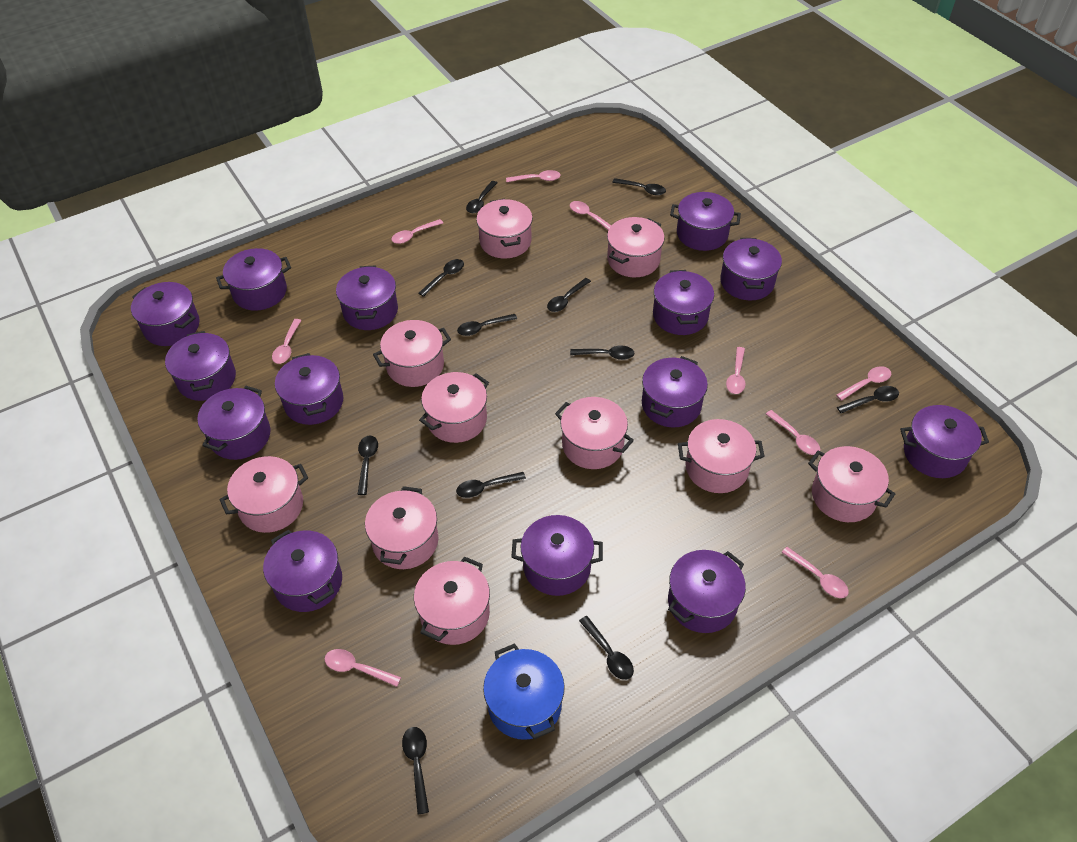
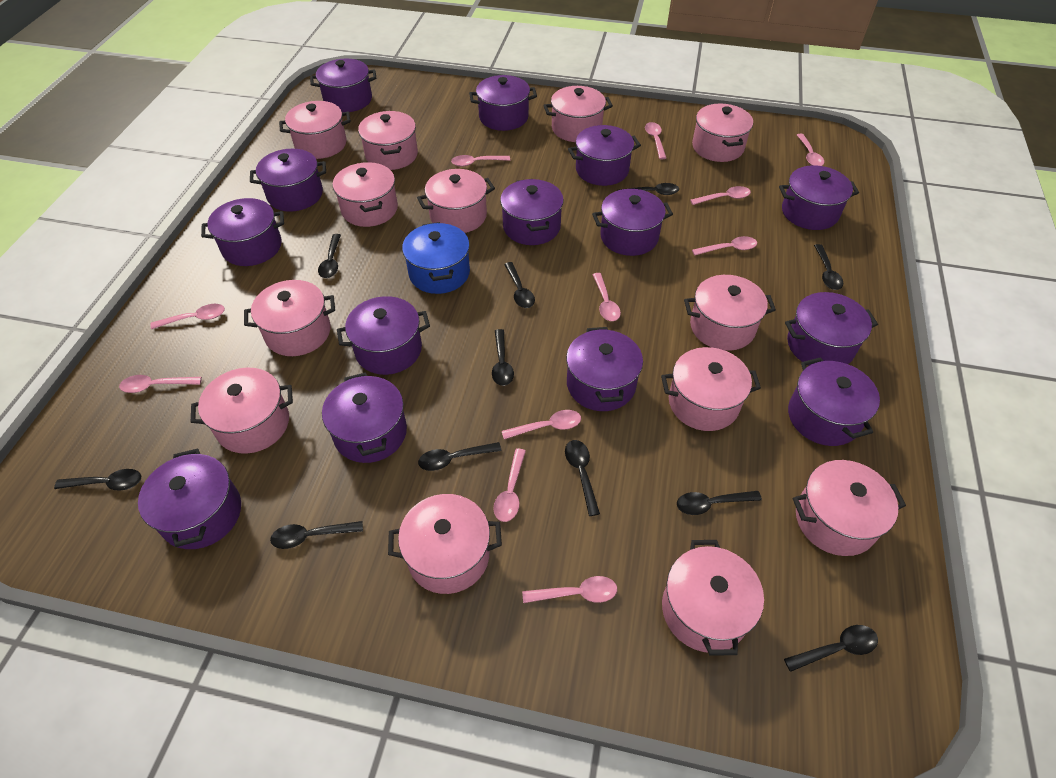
pink pot: 10 -> 13
pink spoon: 9 -> 11

